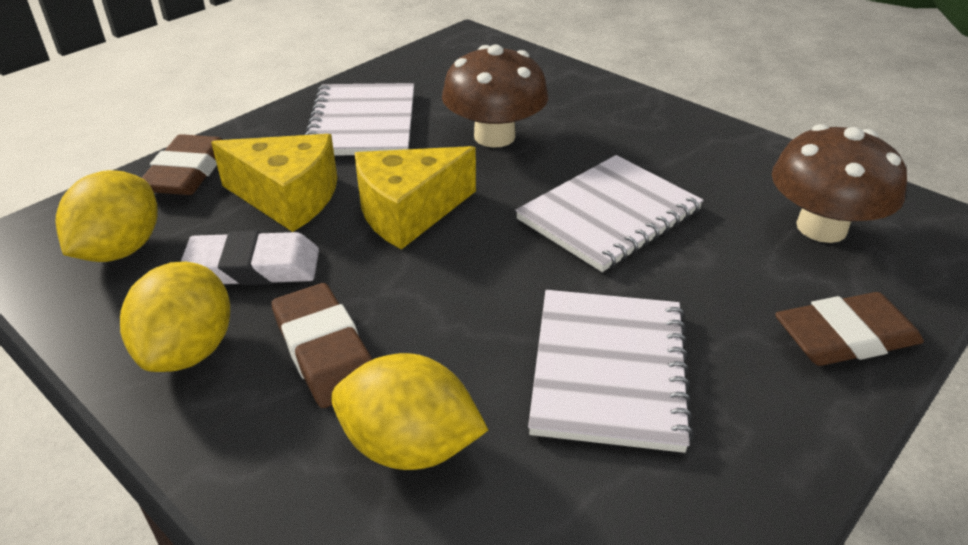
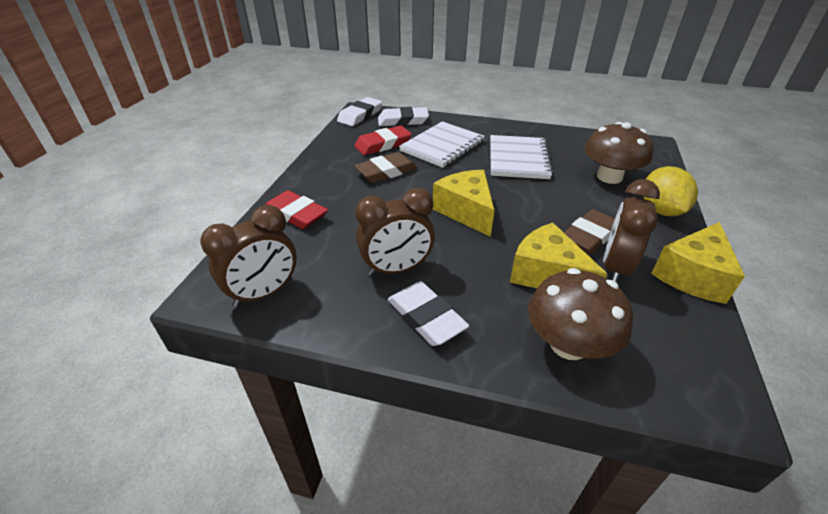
brown clock: 0 -> 3
brown eraser: 3 -> 2
red eraser: 0 -> 2
white eraser: 1 -> 3
white notebook: 3 -> 2
yellow cheese: 2 -> 3
yellow lemon: 3 -> 1

